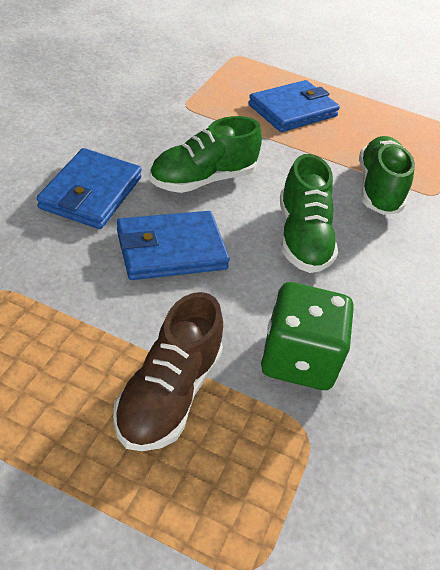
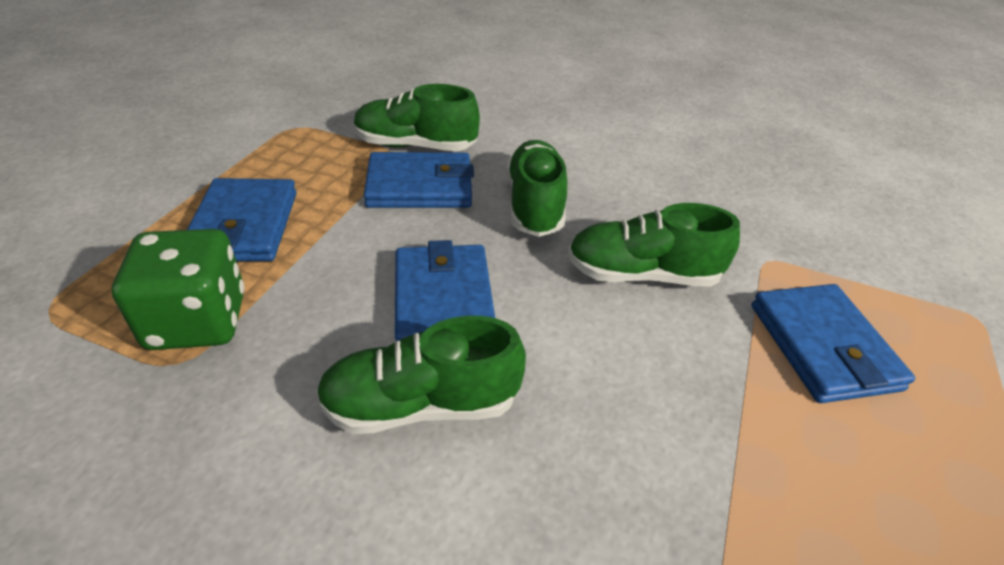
blue wallet: 3 -> 4
brown shoe: 1 -> 0
green shoe: 3 -> 4

